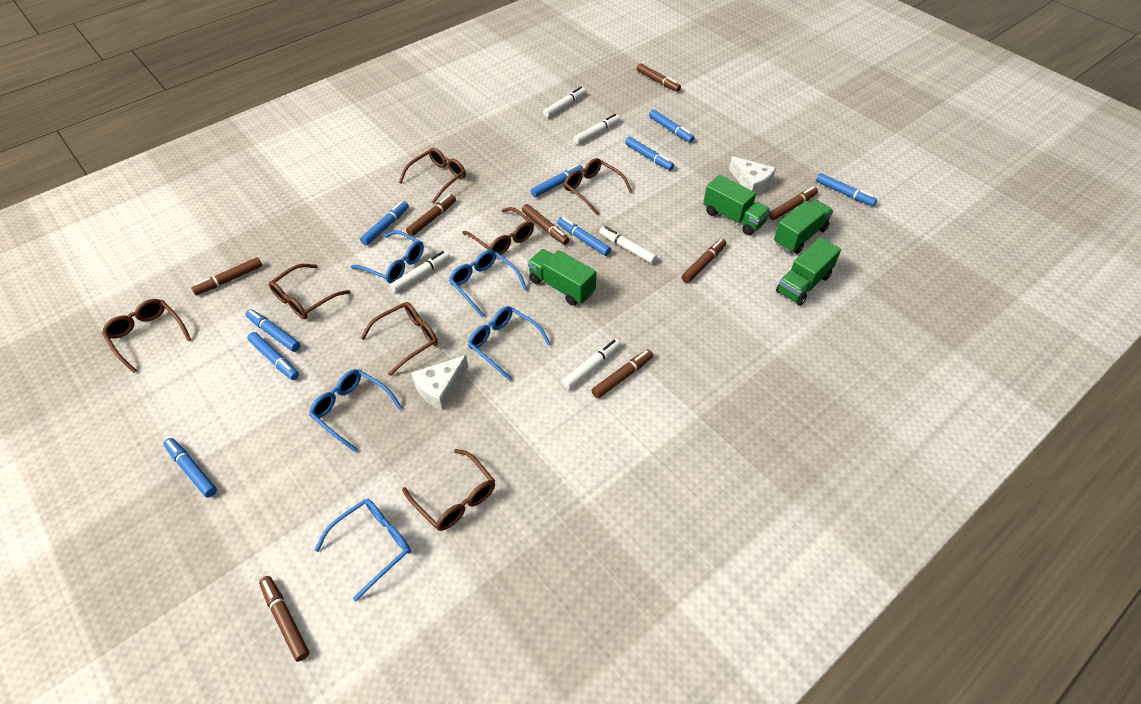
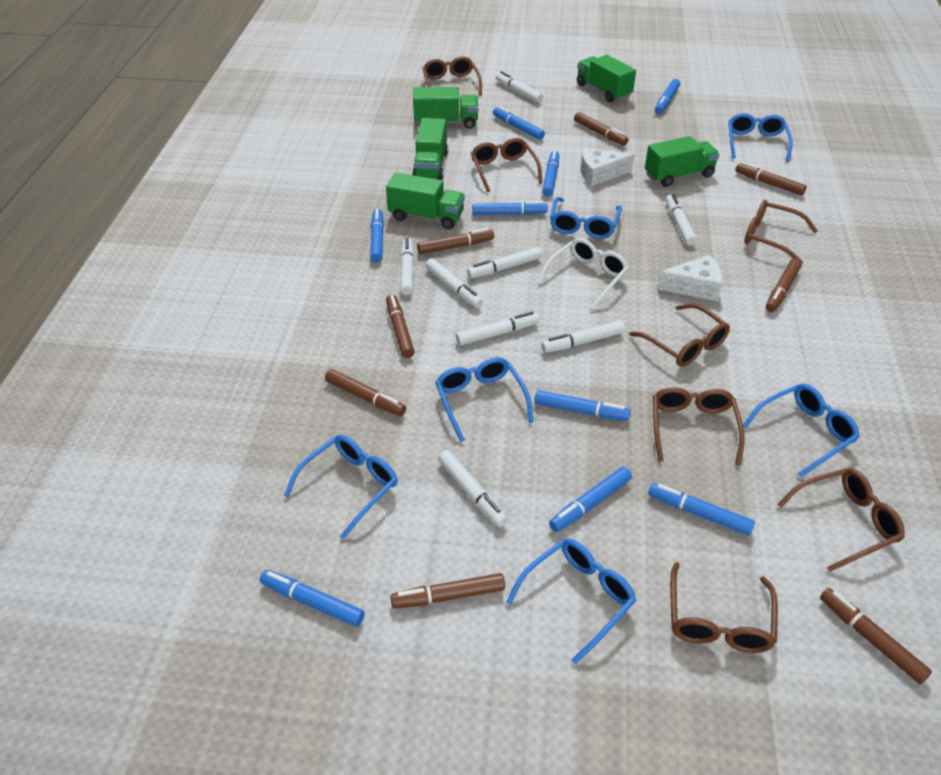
blue glasses: 5 -> 6
green truck: 4 -> 5
white glasses: 0 -> 1
white marker: 5 -> 8

